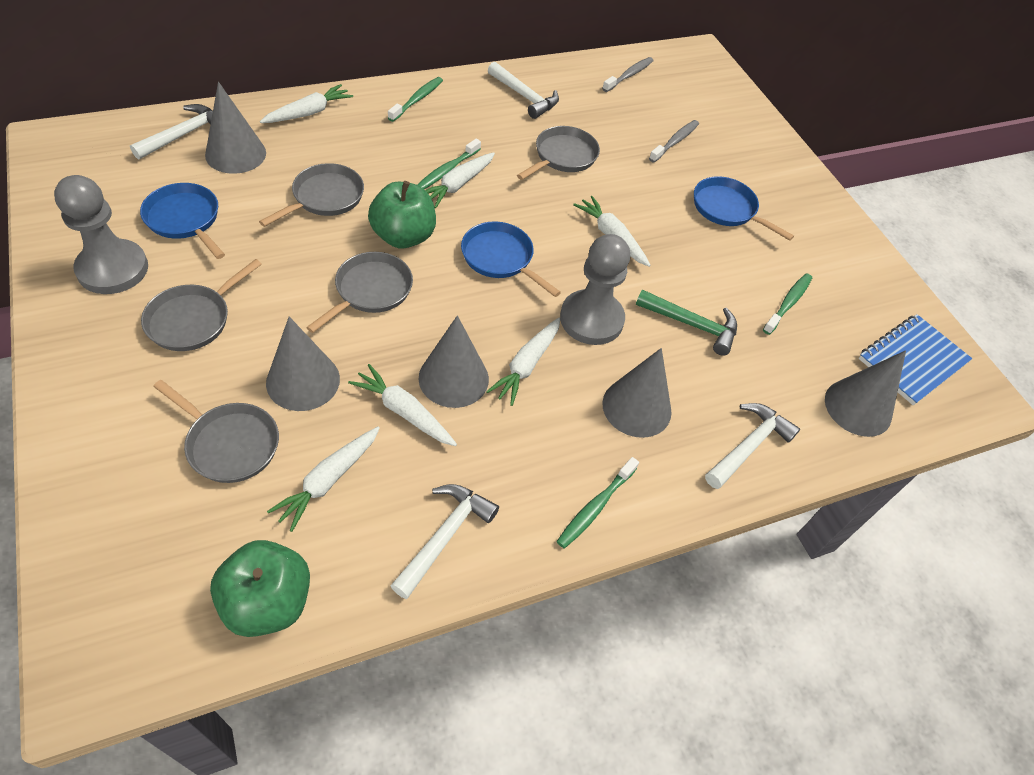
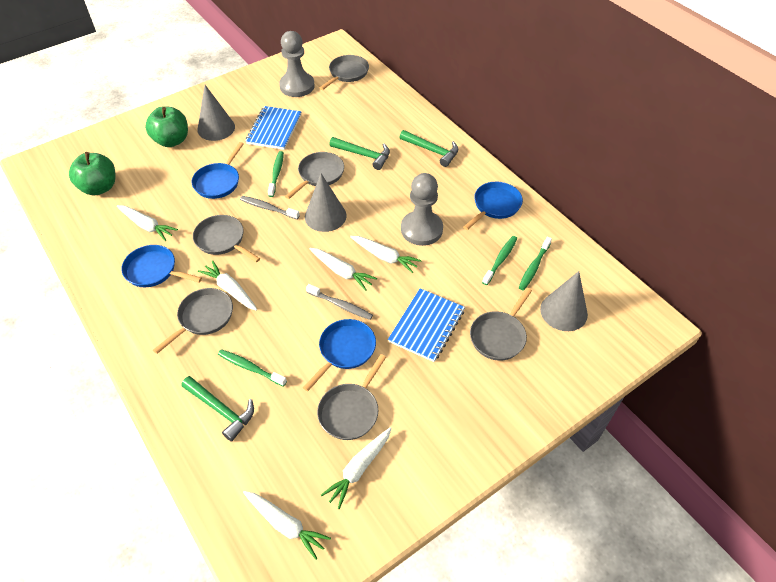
blue notebook: 1 -> 2
blue pan: 3 -> 4
green hammer: 1 -> 3
grey cone: 5 -> 3
grey pan: 5 -> 6
white hammer: 4 -> 0

